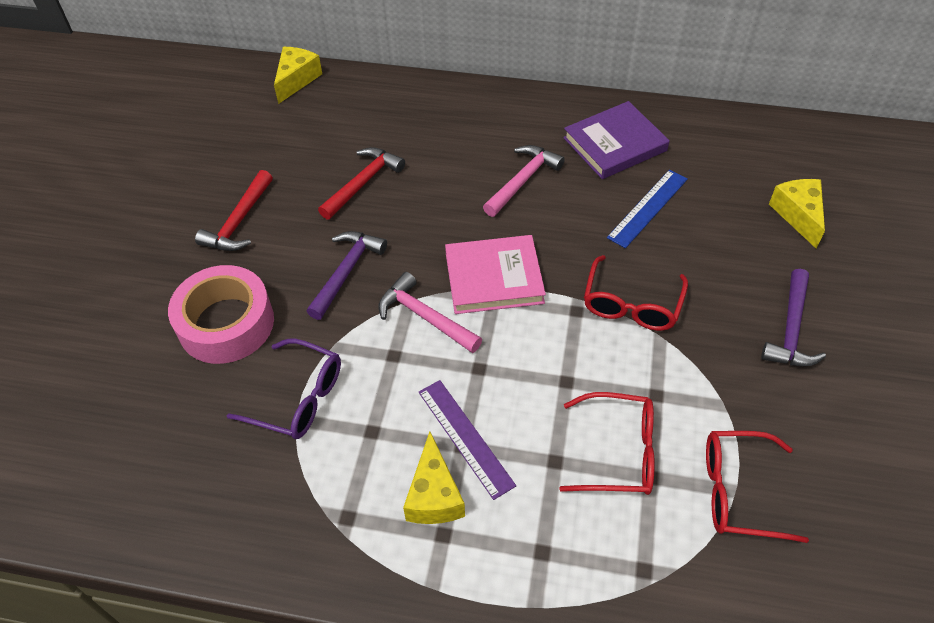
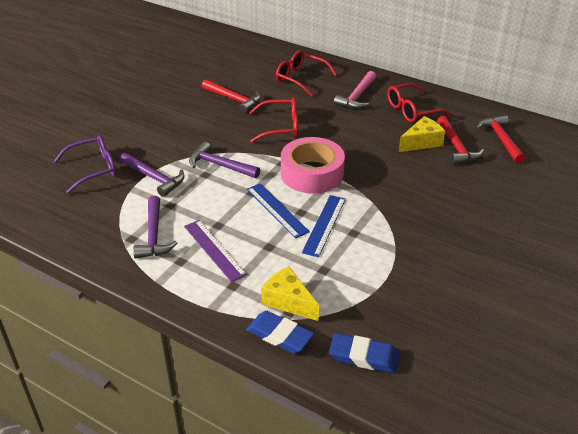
blue eraser: 0 -> 2
blue ruler: 1 -> 2
pink book: 1 -> 0
pink hammer: 2 -> 1
purple book: 1 -> 0
purple hammer: 2 -> 3
red hammer: 2 -> 3
yellow cheese: 3 -> 2

